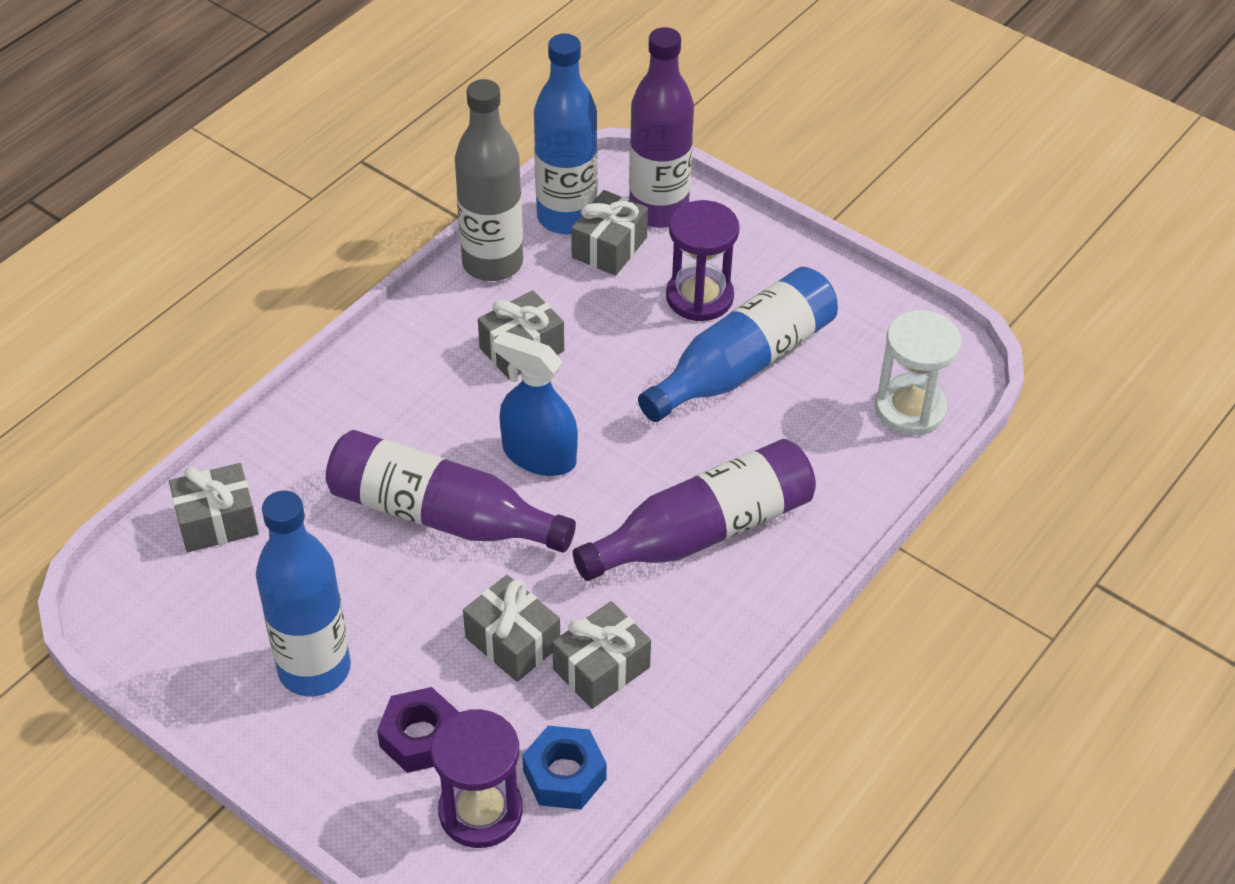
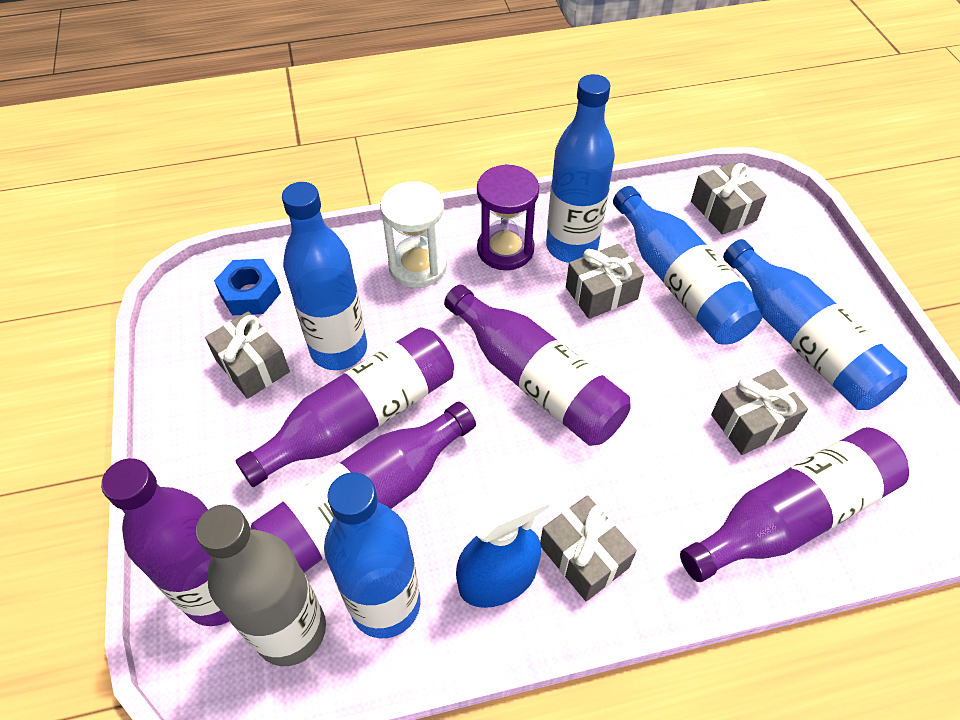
blue bottle: 3 -> 5
purple bottle: 3 -> 5
purple hourglass: 2 -> 1
purple nut: 1 -> 0

